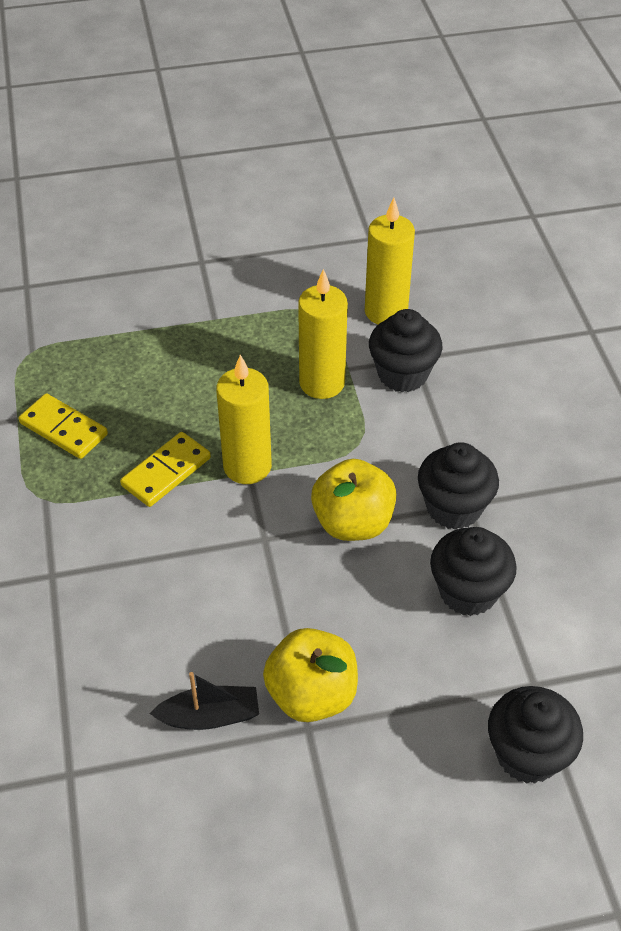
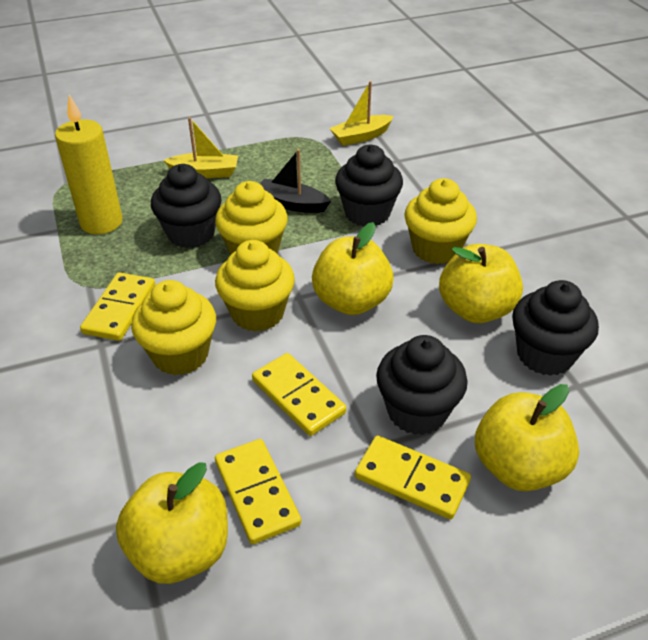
yellow apple: 2 -> 4
yellow boat: 0 -> 2
yellow candle: 3 -> 1
yellow cupcake: 0 -> 4
yellow domino: 2 -> 4

